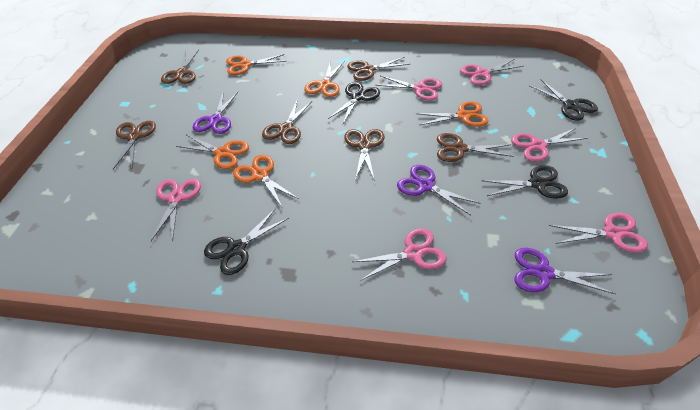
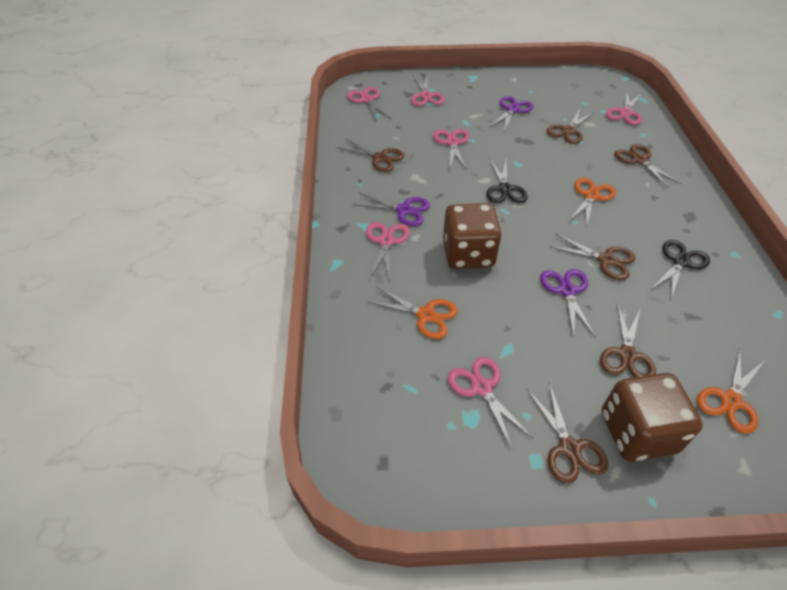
black scissors: 4 -> 2
brown dice: 0 -> 2
orange scissors: 5 -> 3

